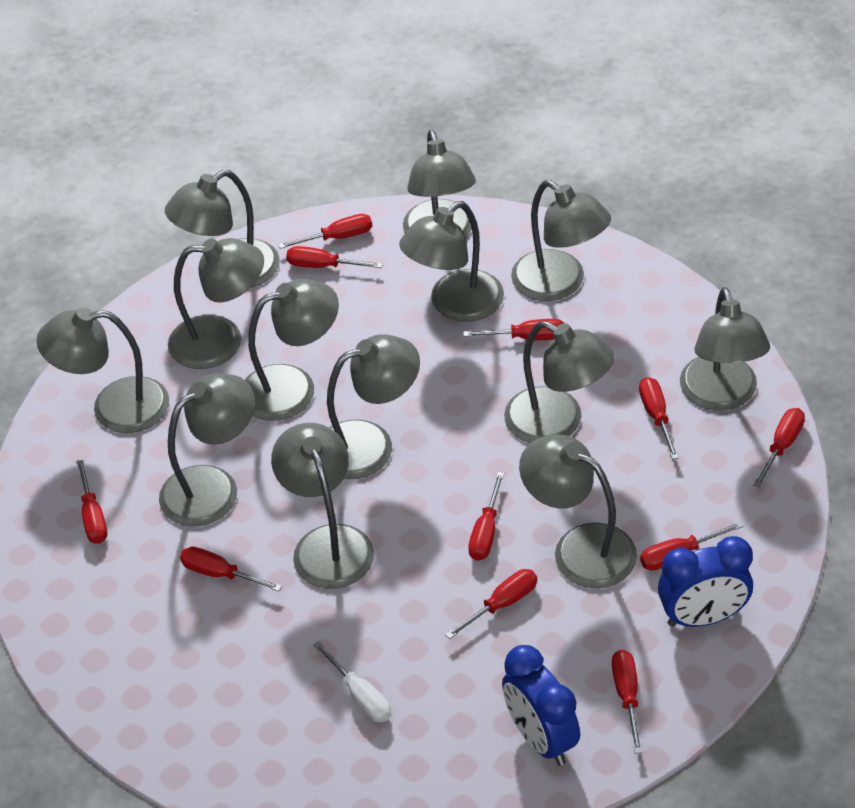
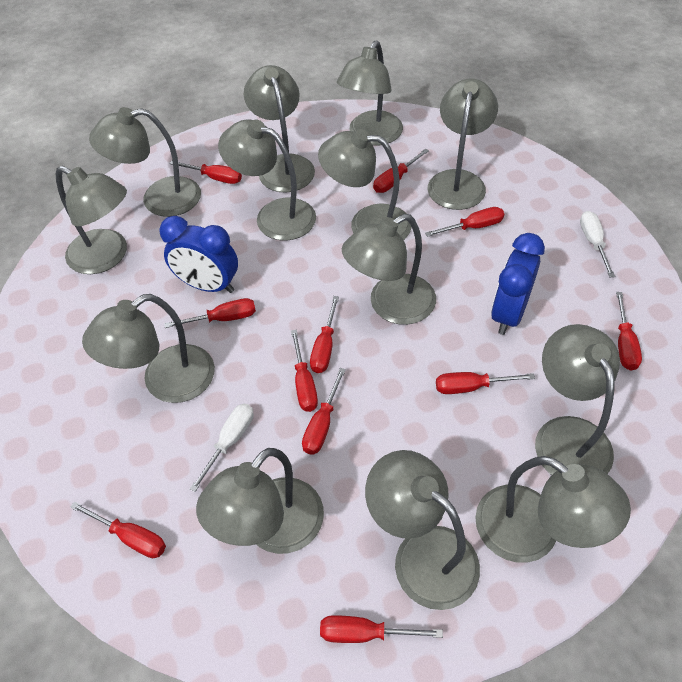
white screwdriver: 1 -> 2

